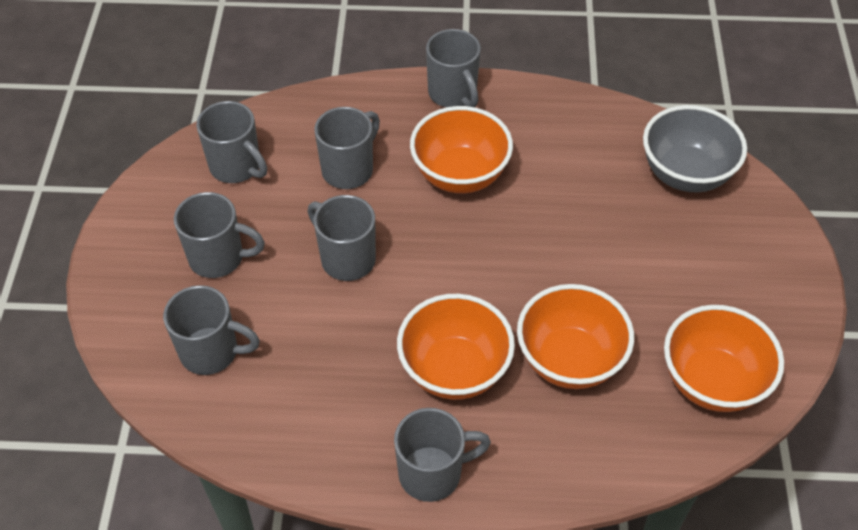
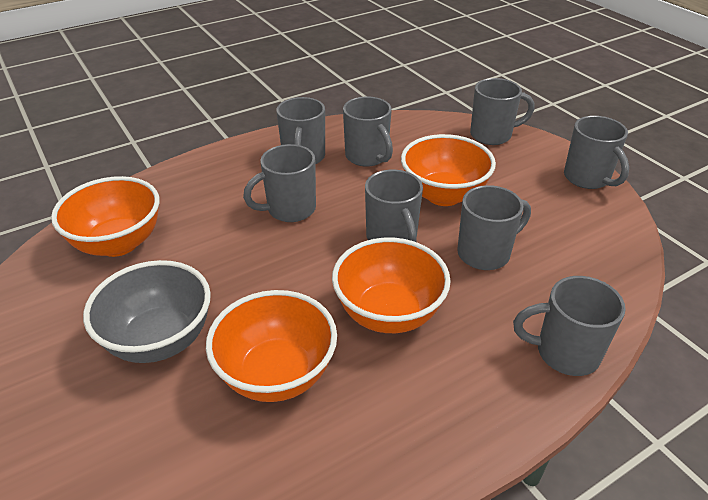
grey mug: 7 -> 8

